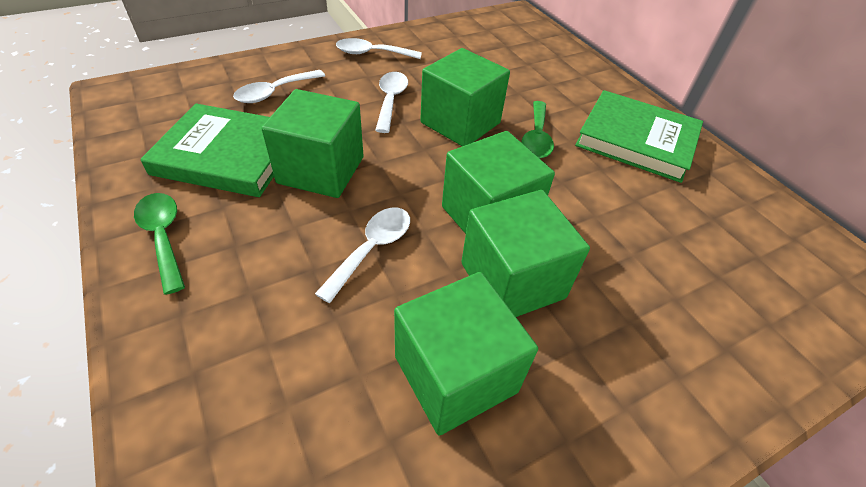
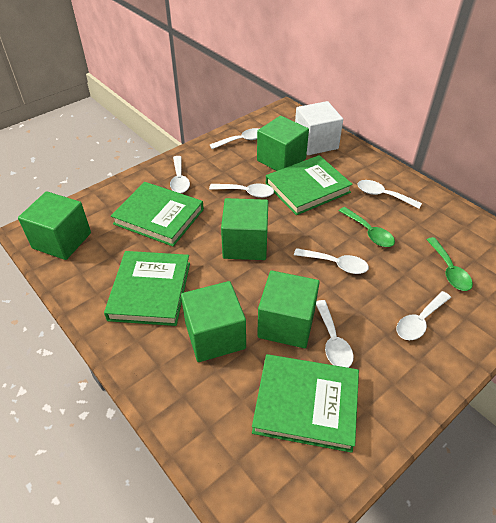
green book: 2 -> 4
white cube: 0 -> 1
white spoon: 4 -> 7

